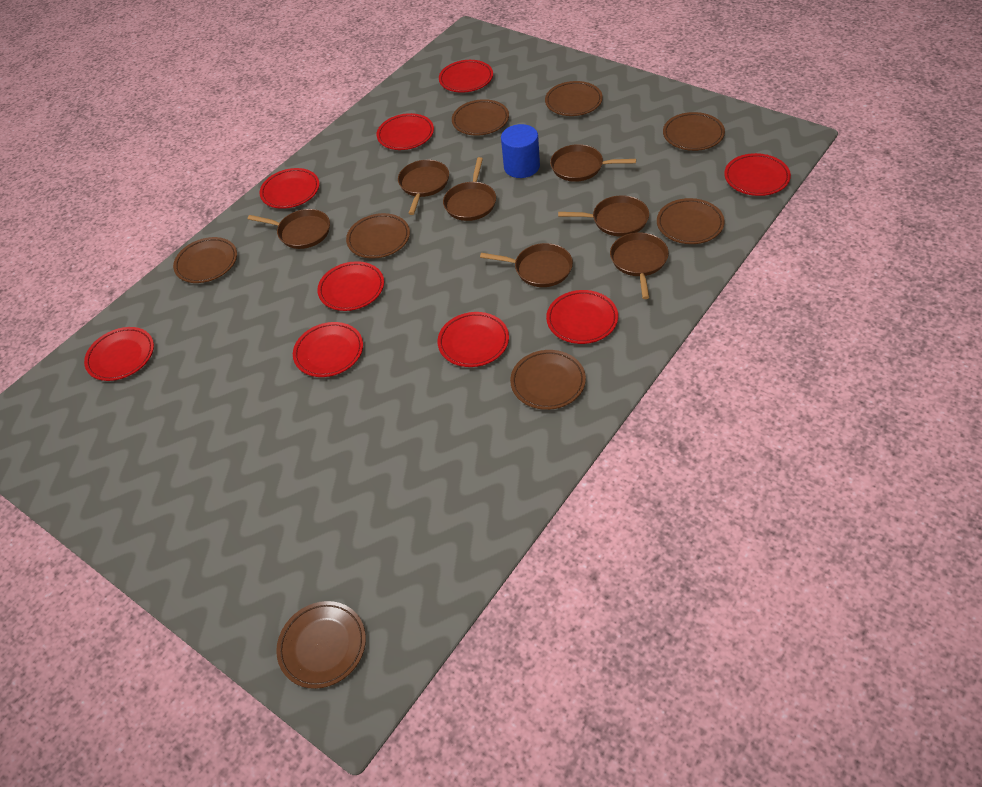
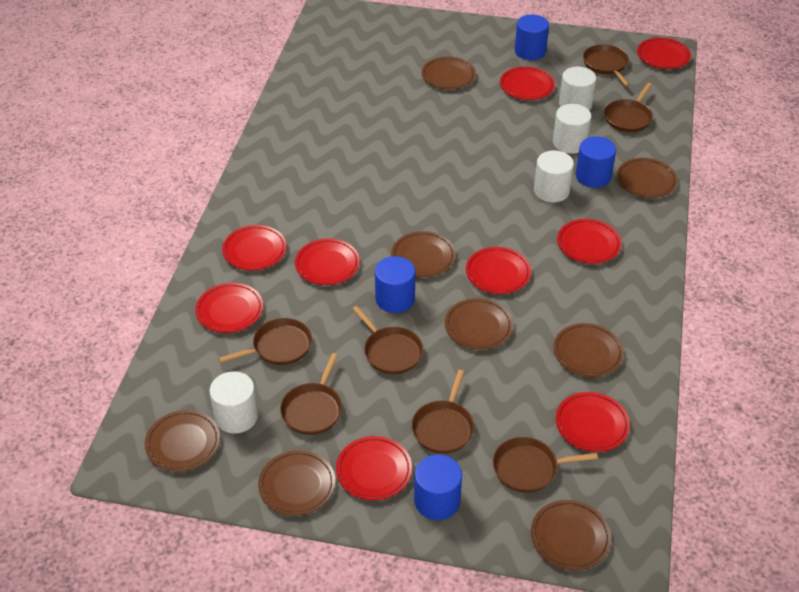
blue cylinder: 1 -> 4
white cylinder: 0 -> 4

